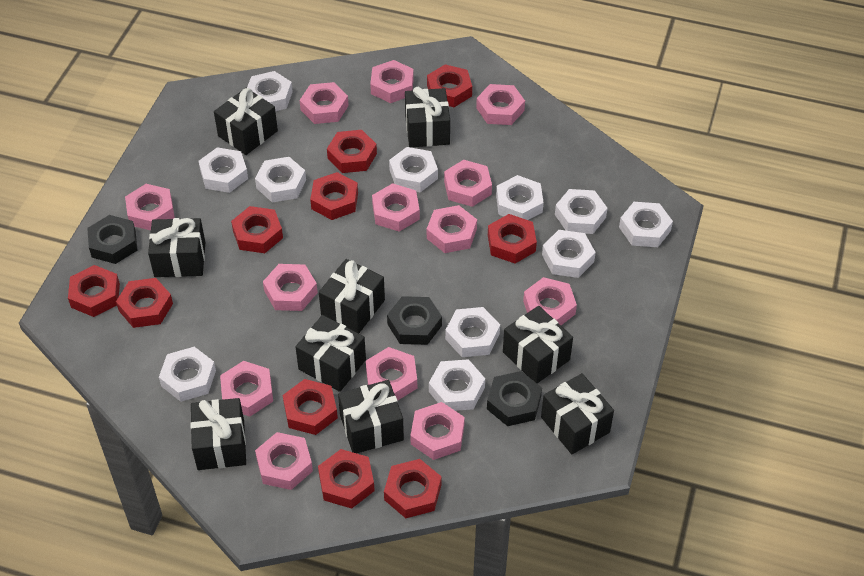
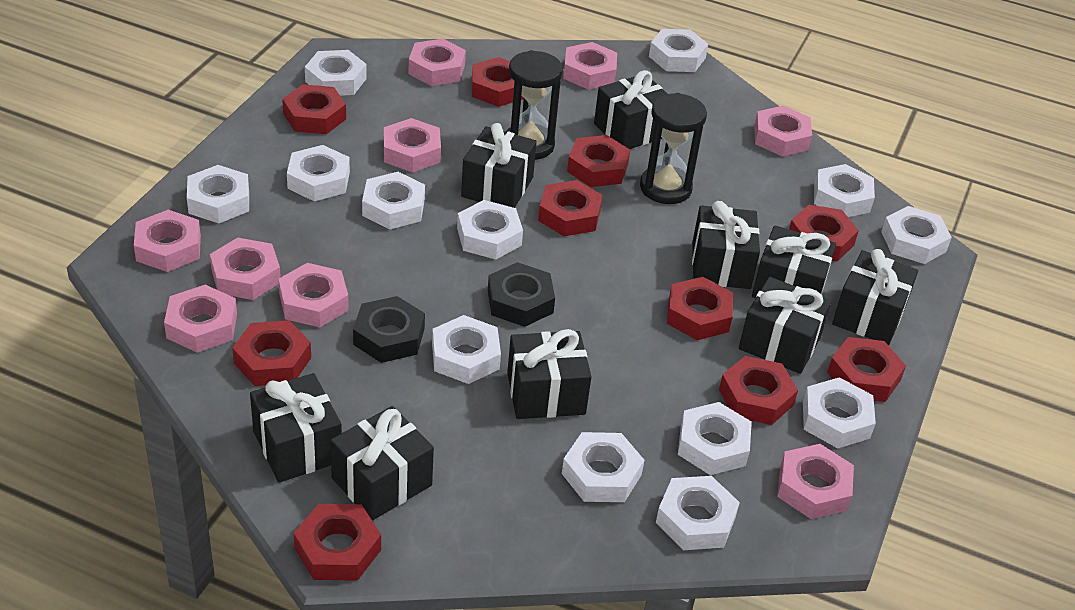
black hourglass: 0 -> 2
black nut: 3 -> 2
pink nut: 13 -> 9
white nut: 11 -> 13

